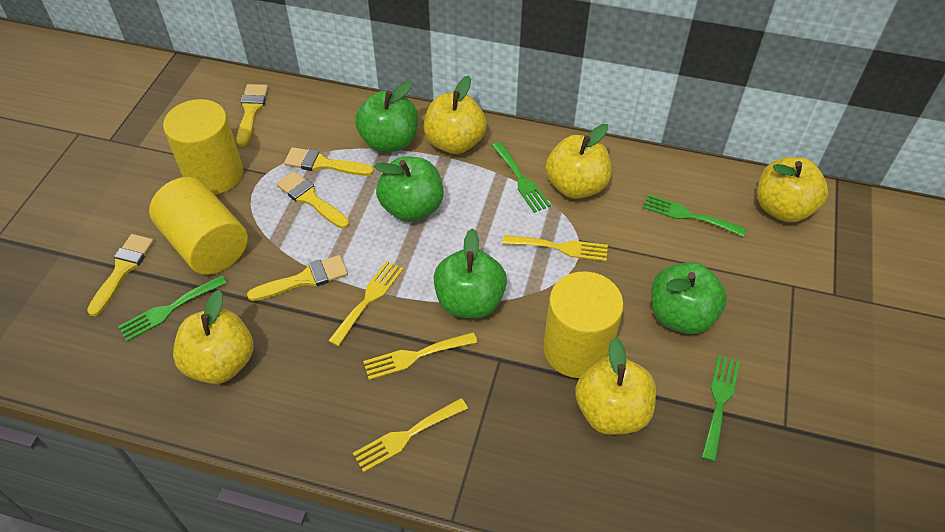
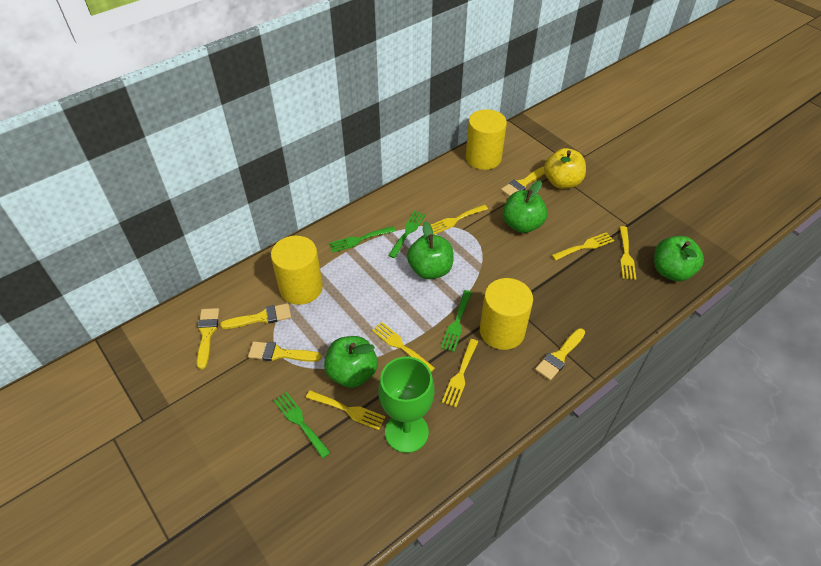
green goblet: 0 -> 1
yellow apple: 5 -> 1
yellow fork: 4 -> 6

